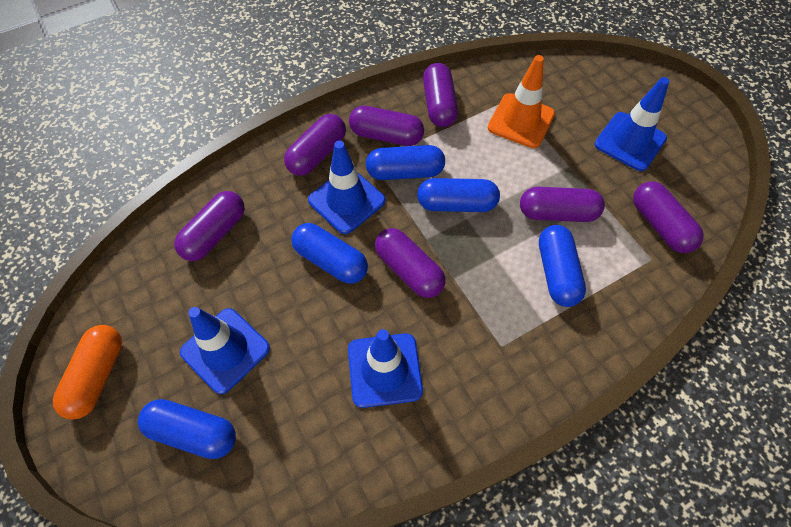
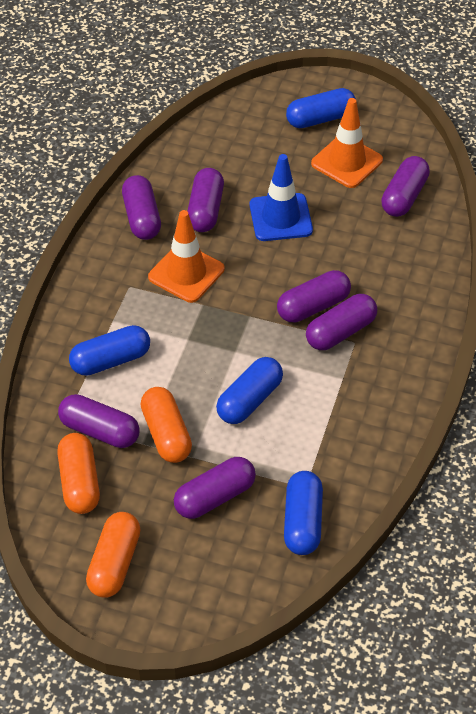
blue capsule: 5 -> 4
blue traffic cone: 4 -> 1
orange capsule: 1 -> 3
orange traffic cone: 1 -> 2

